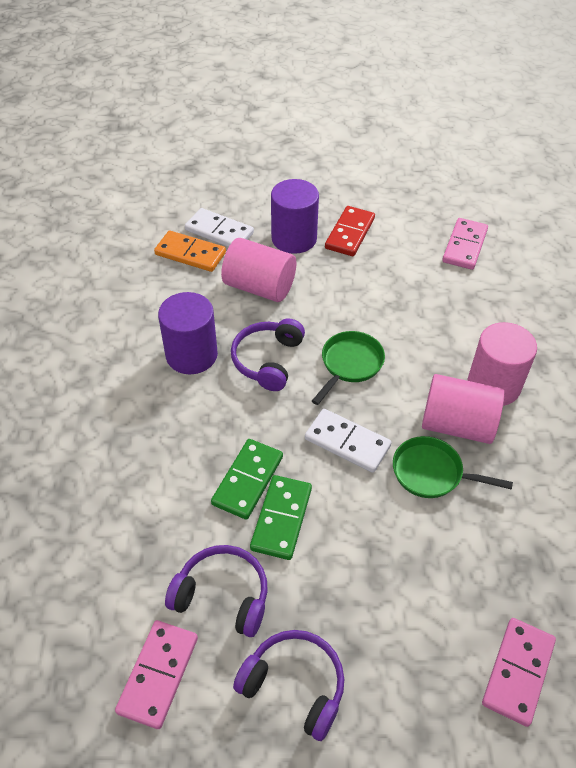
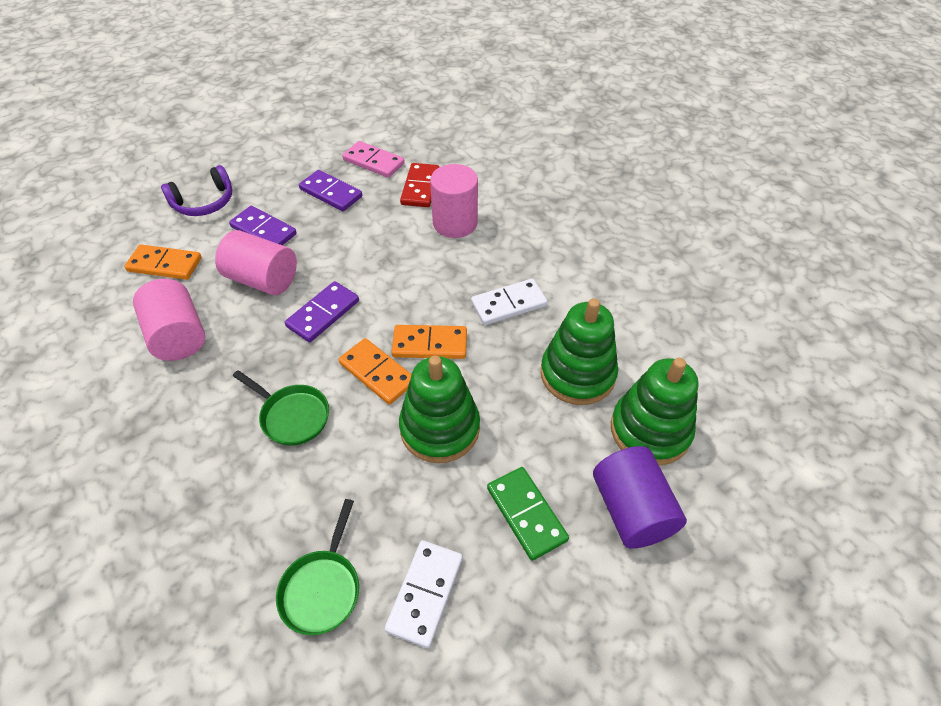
green domino: 2 -> 1
green stacking toy: 0 -> 3
orange domino: 1 -> 3
pink domino: 3 -> 1
purple cylinder: 2 -> 1
purple domino: 0 -> 3
purple headphones: 3 -> 1

